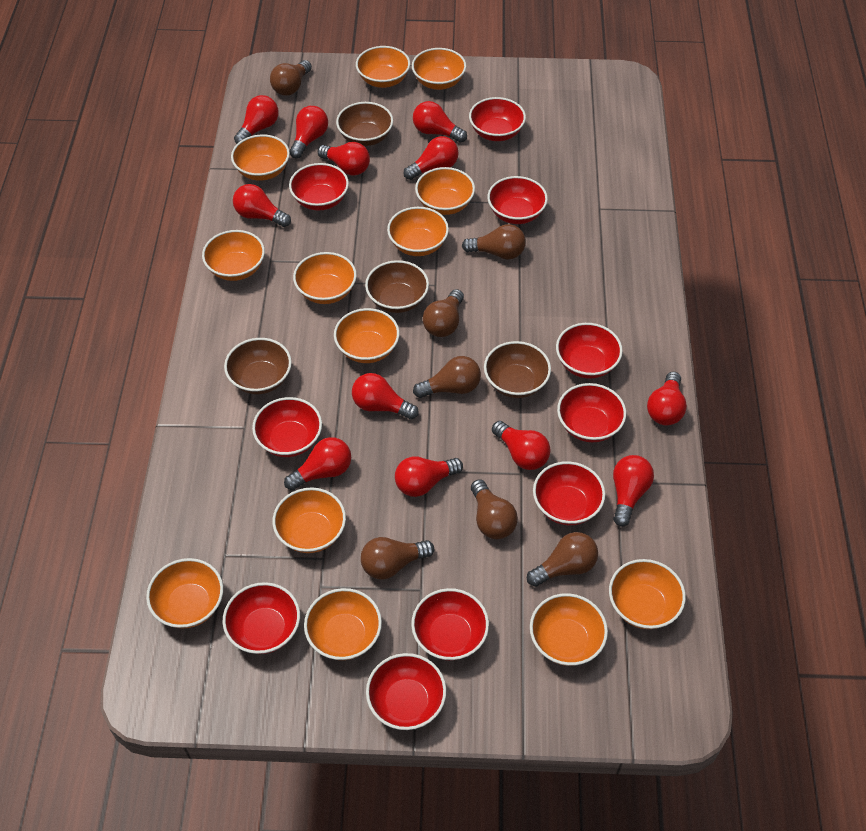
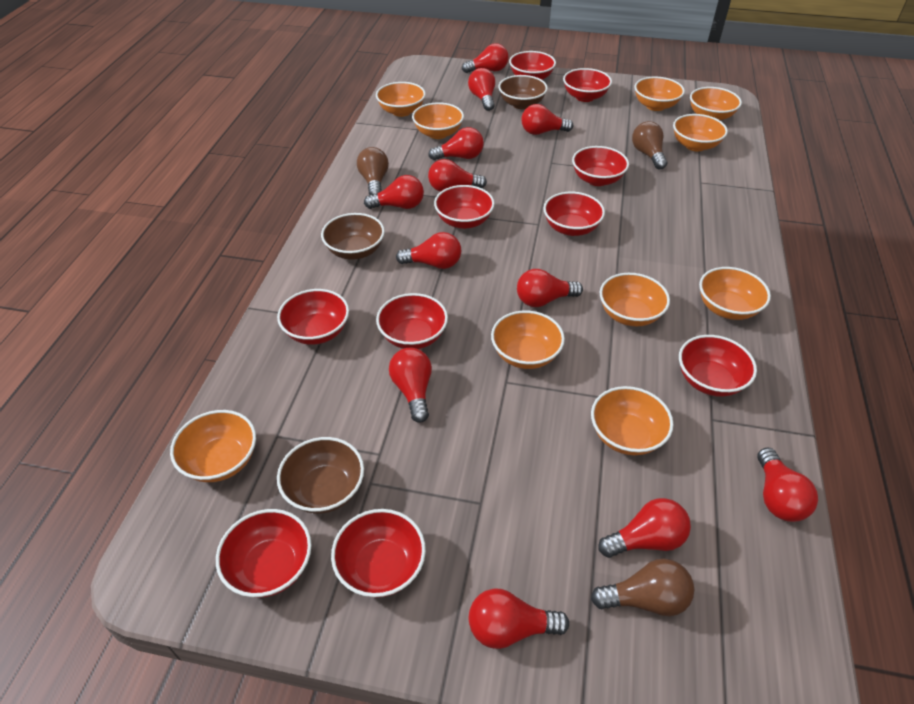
brown bowl: 4 -> 3
brown light bulb: 7 -> 3
orange bowl: 13 -> 10

